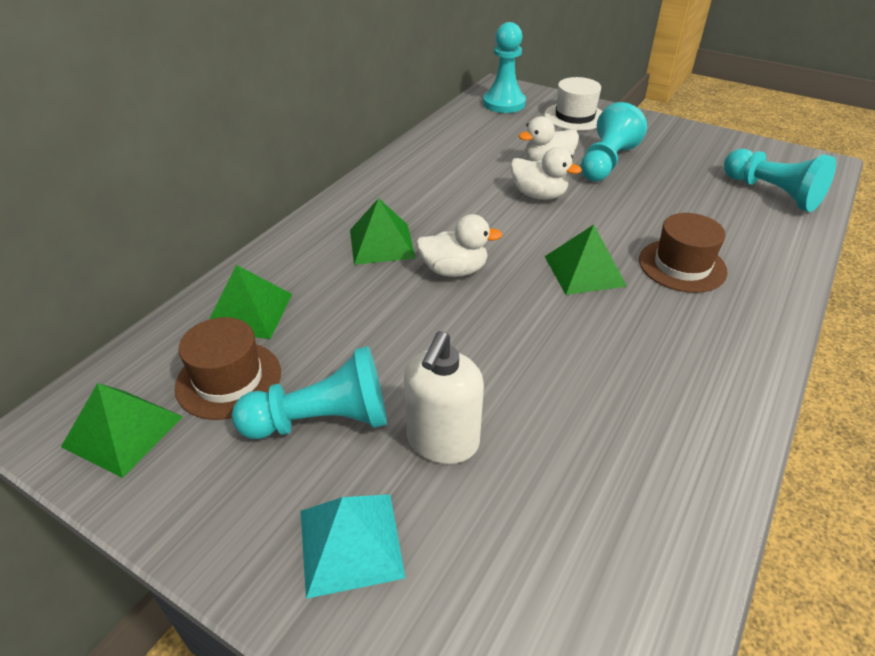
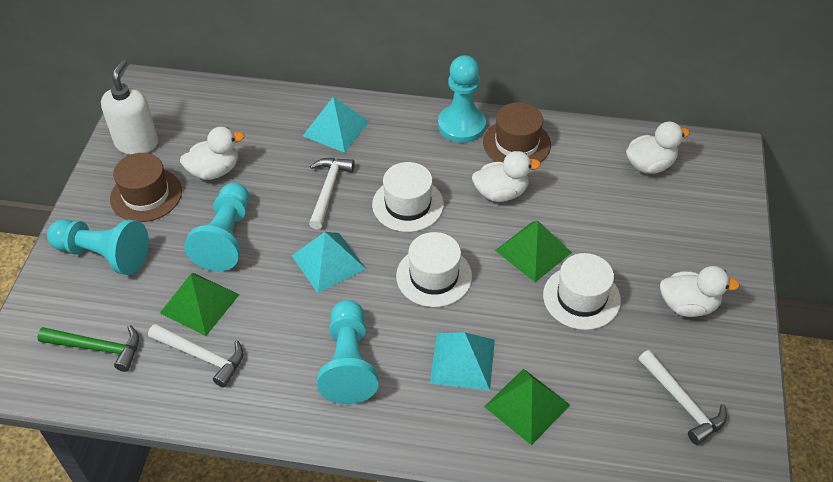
green hammer: 0 -> 1
green pyramid: 4 -> 3
turquoise pyramid: 1 -> 3
white duck: 3 -> 4
white hammer: 0 -> 3
white hat: 1 -> 3

